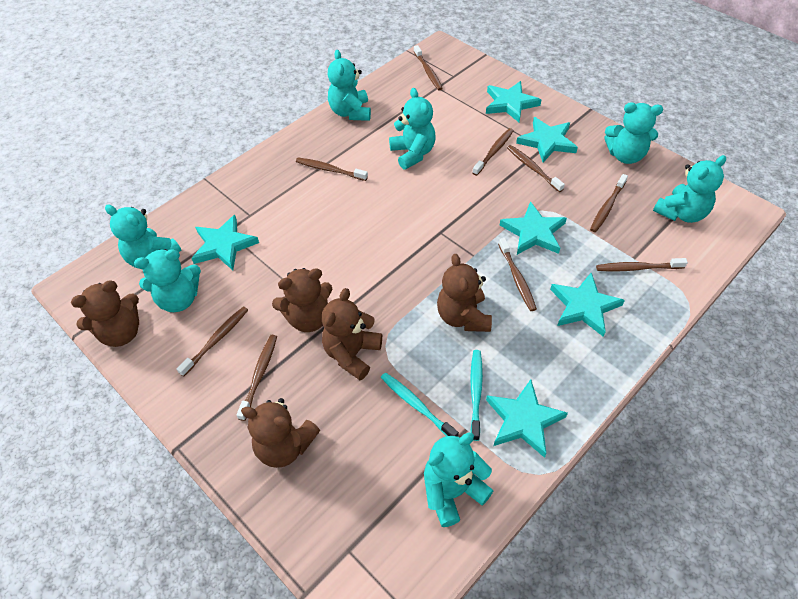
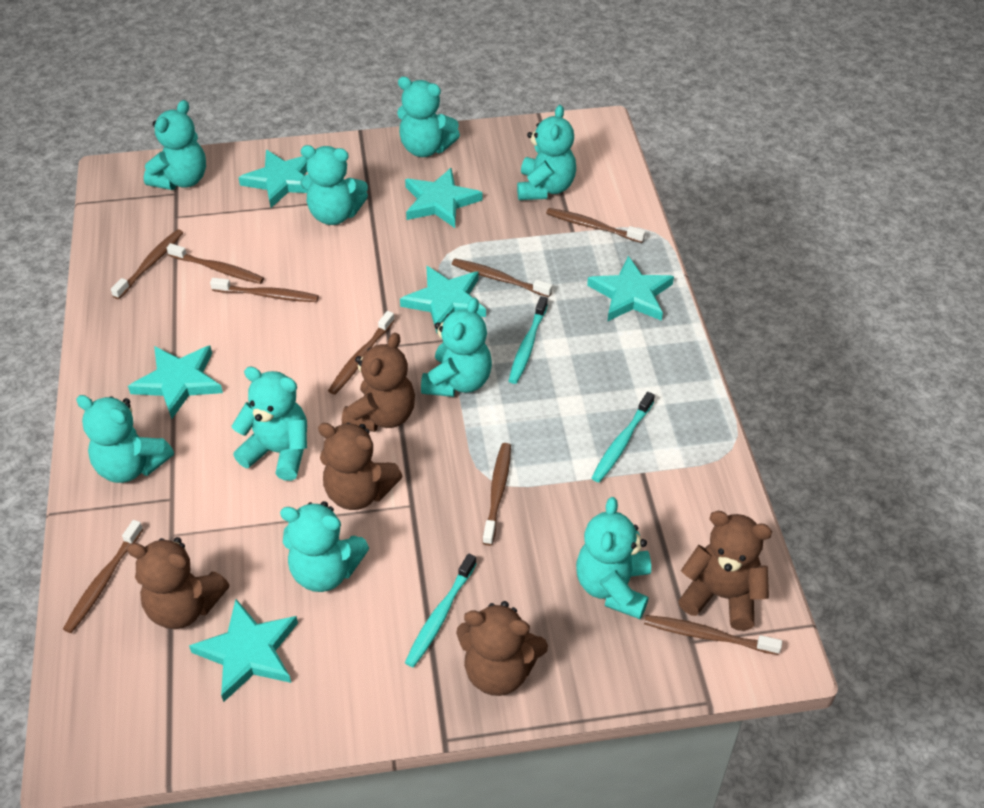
turquoise teddy bear: 7 -> 9
turquoise toothbrush: 2 -> 3

